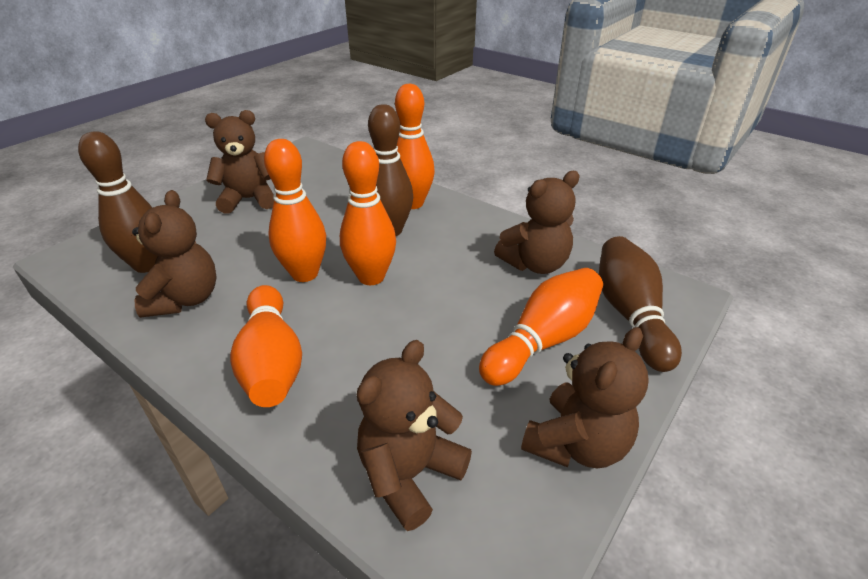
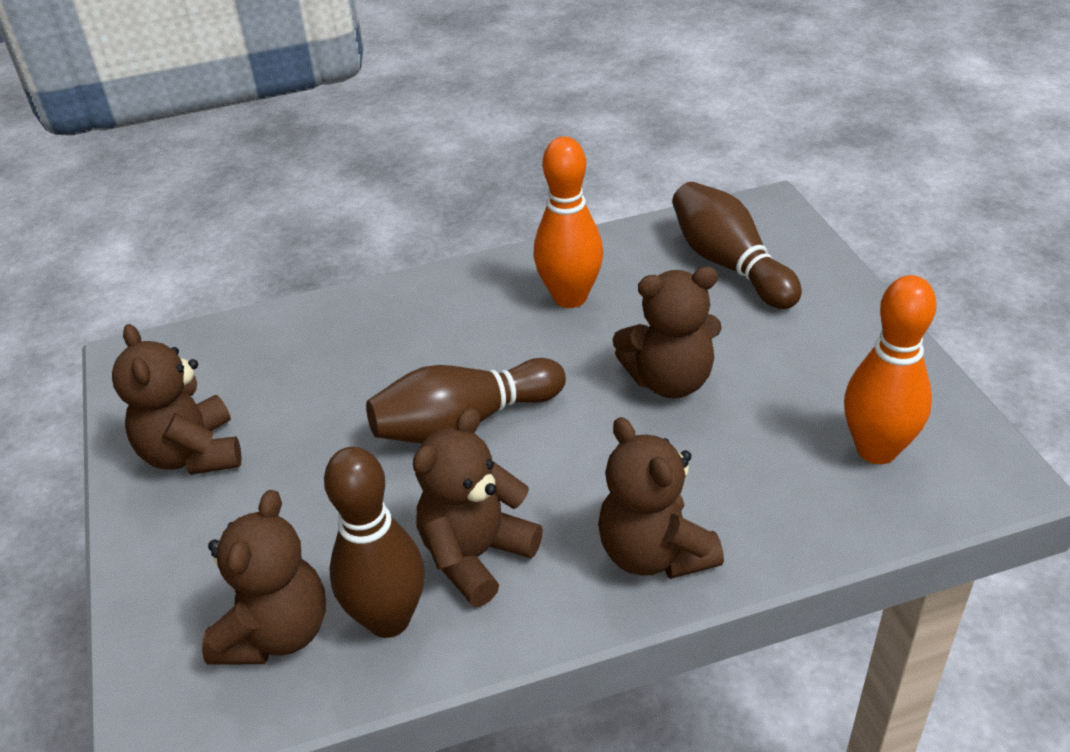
orange bowling pin: 5 -> 2

